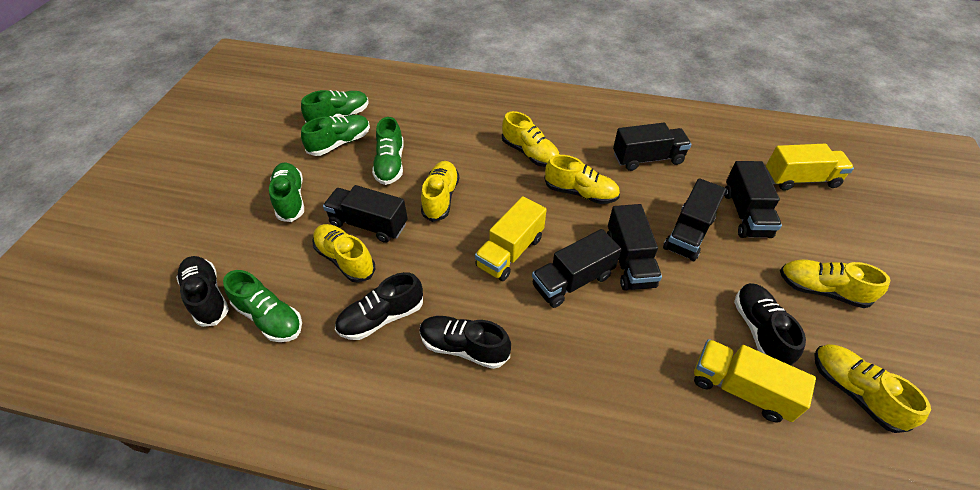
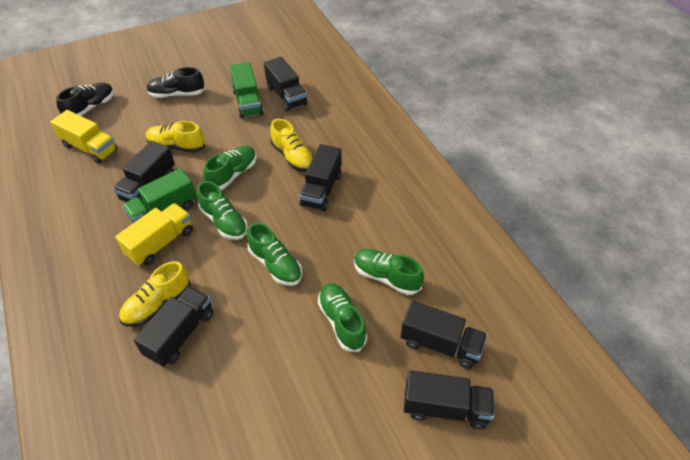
black shoe: 4 -> 2
green truck: 0 -> 2
yellow shoe: 6 -> 3
yellow truck: 3 -> 2

